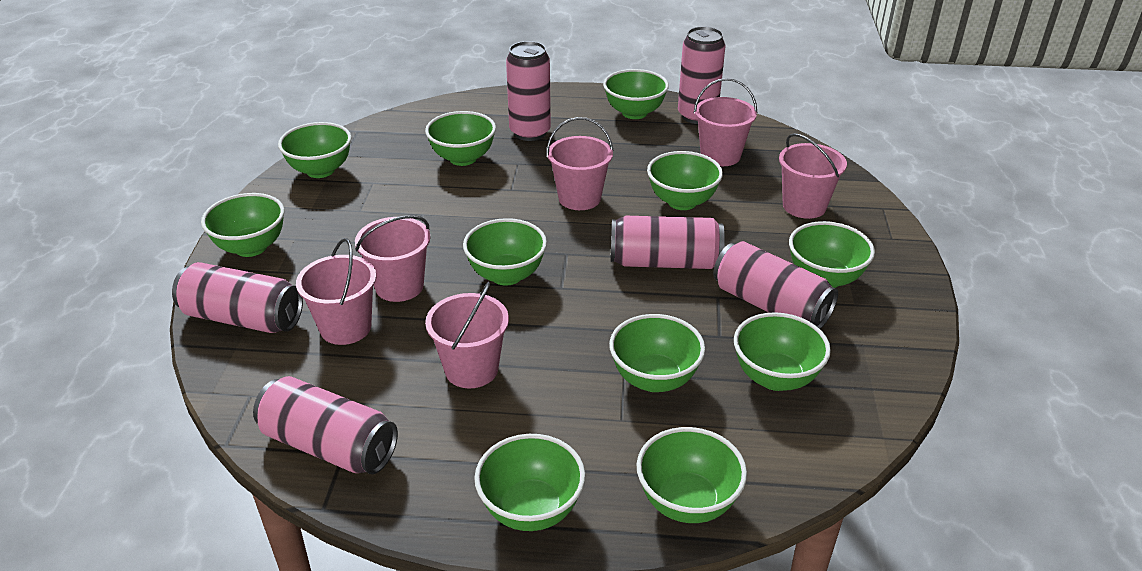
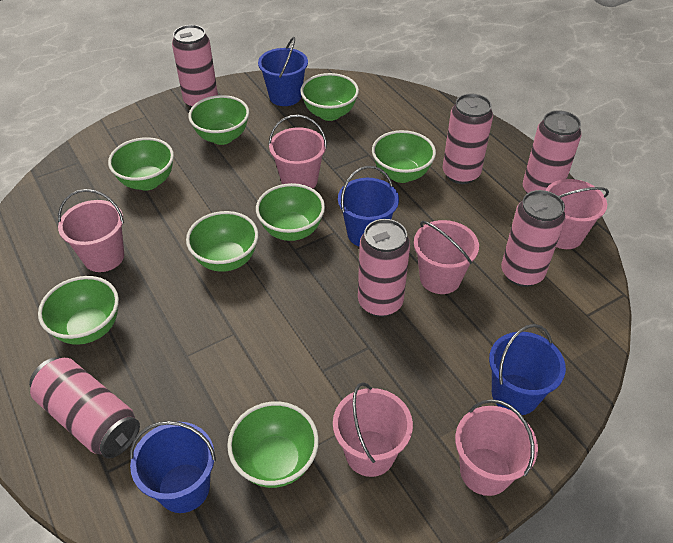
blue bucket: 0 -> 4
green bowl: 11 -> 8

